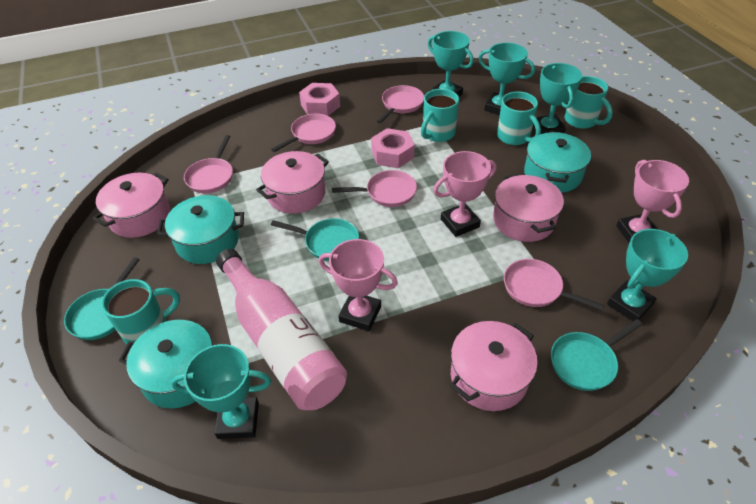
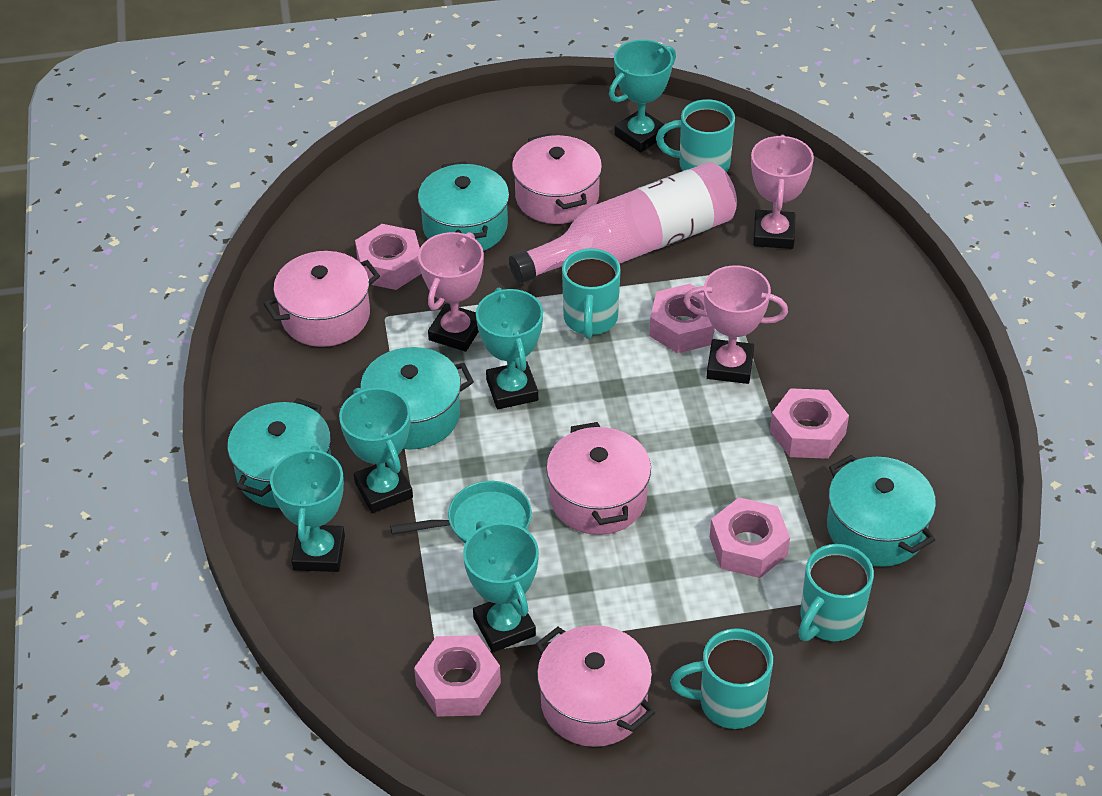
pink nut: 2 -> 5
pink pan: 5 -> 0
turquoise pan: 3 -> 1
turquoise pot: 3 -> 4

